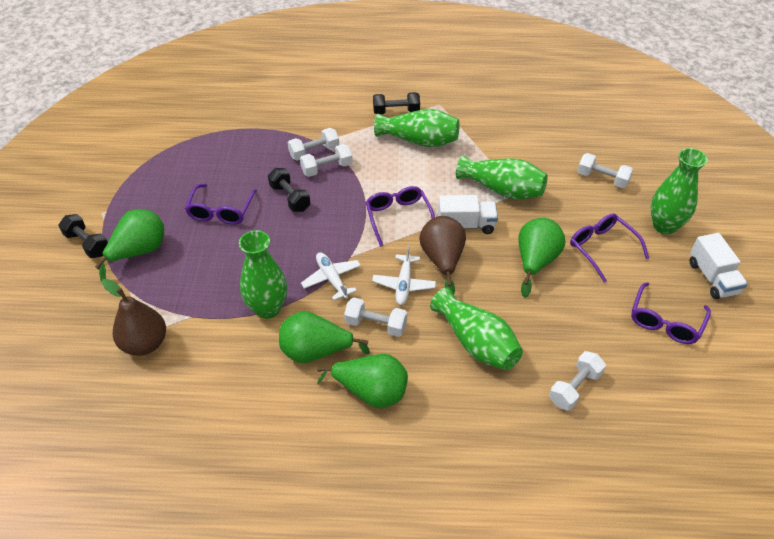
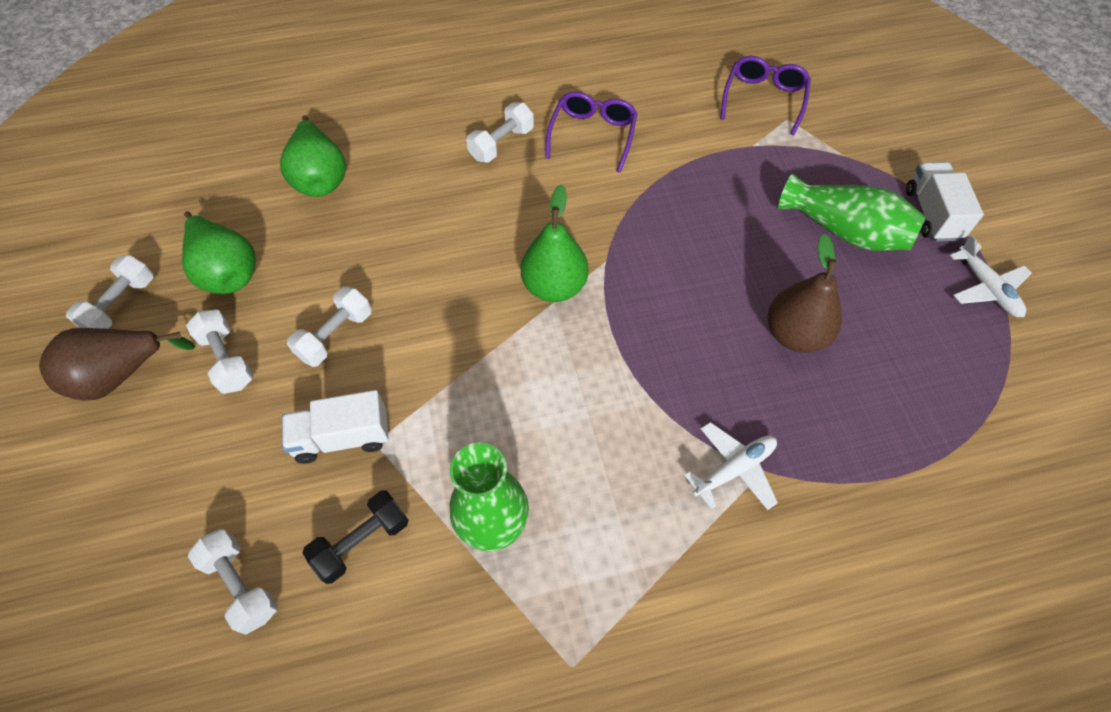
black dumbbell: 3 -> 1
green pear: 4 -> 3
green vase: 5 -> 2
purple glasses: 4 -> 2

